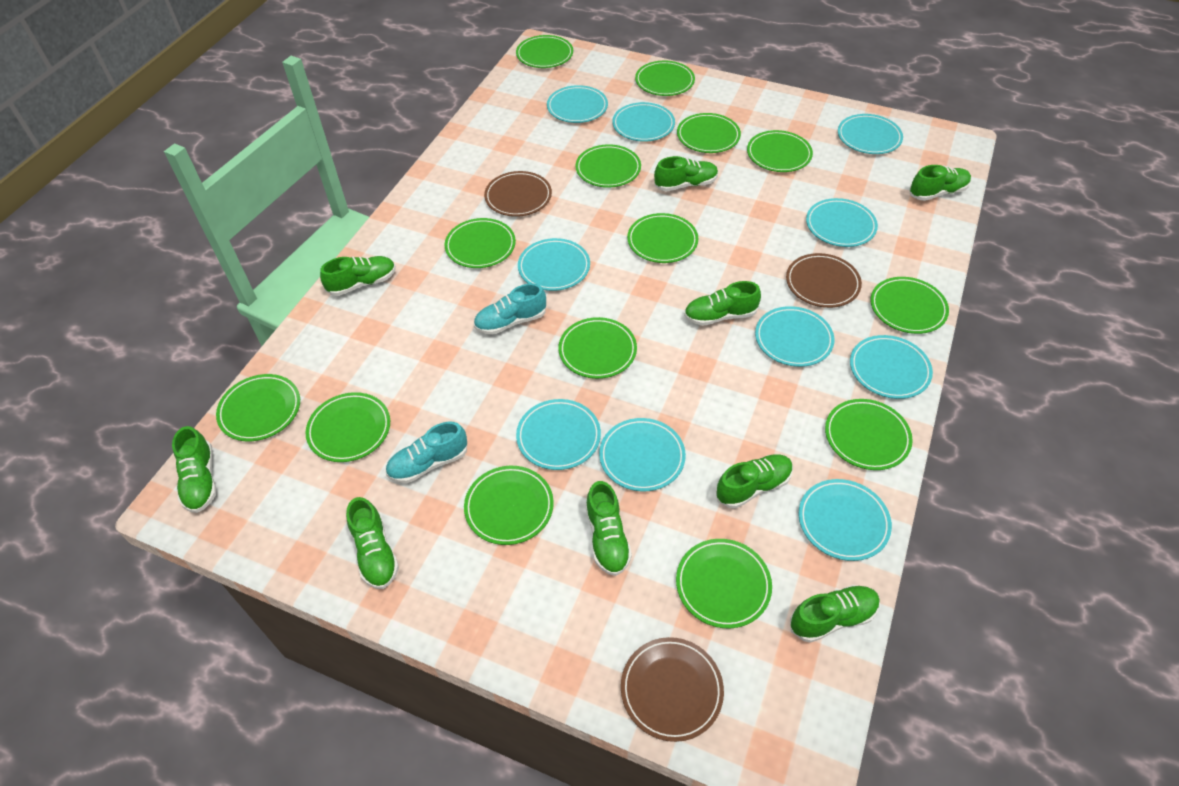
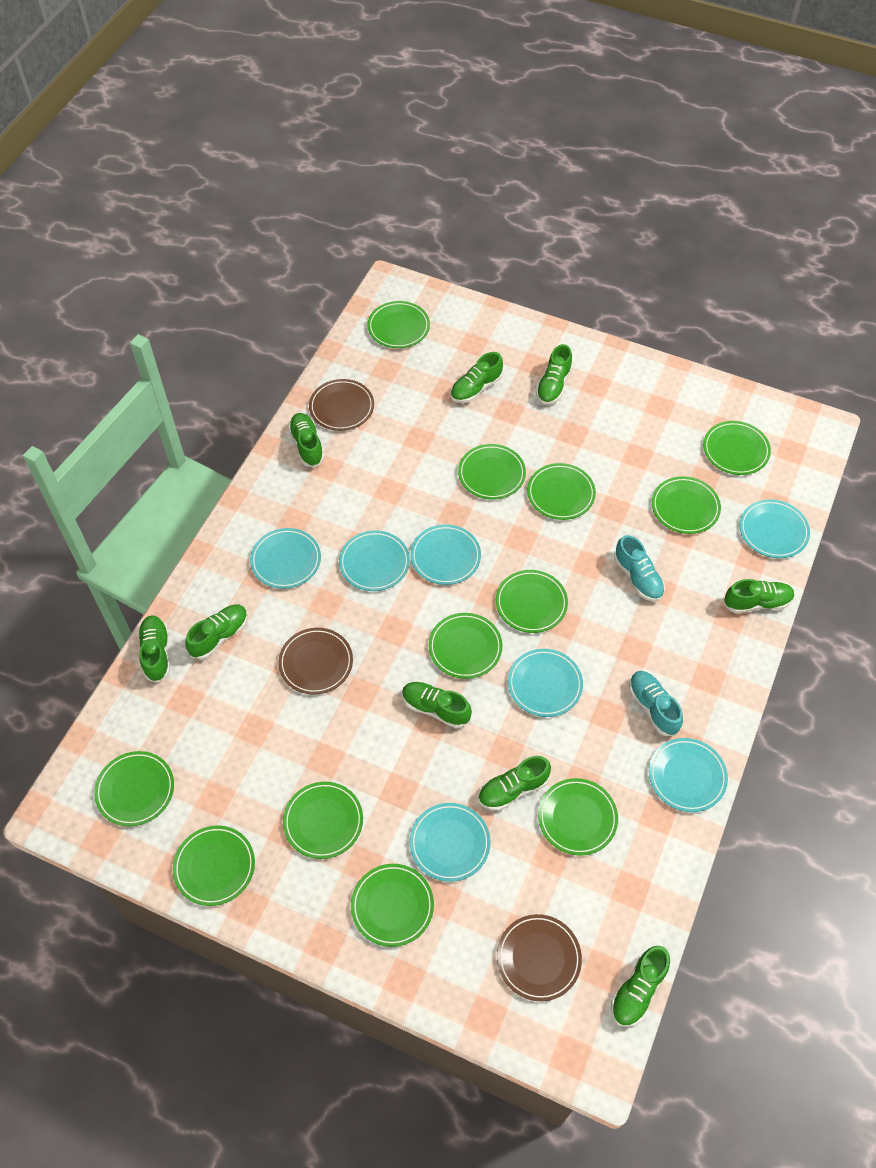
green plate: 14 -> 12
turquoise plate: 10 -> 7

